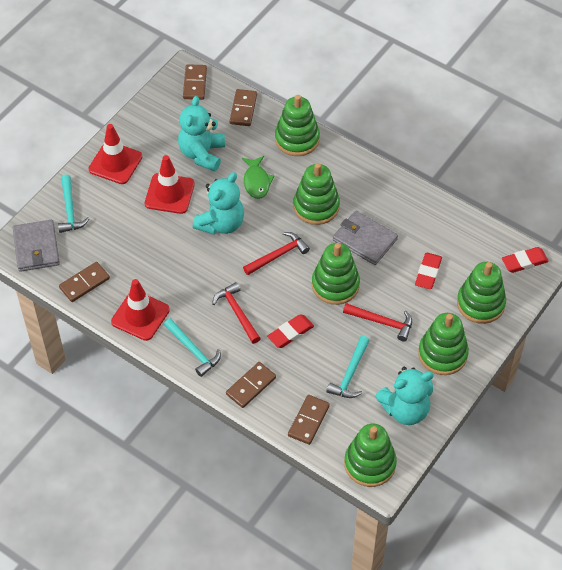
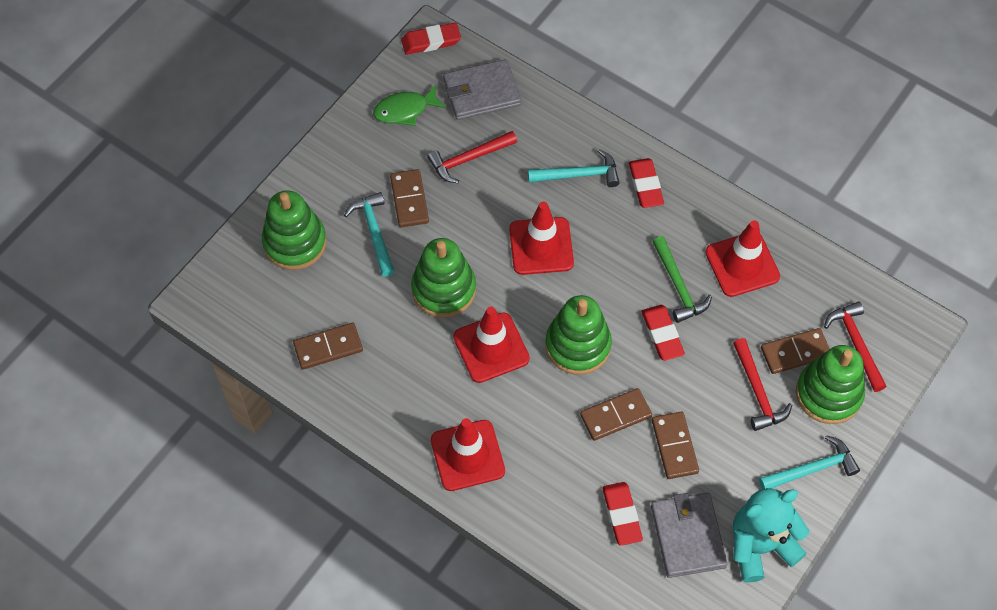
green hammer: 0 -> 1
green stacking toy: 6 -> 4
red eraser: 3 -> 4
red traffic cone: 3 -> 4
turquoise teddy bear: 3 -> 1

